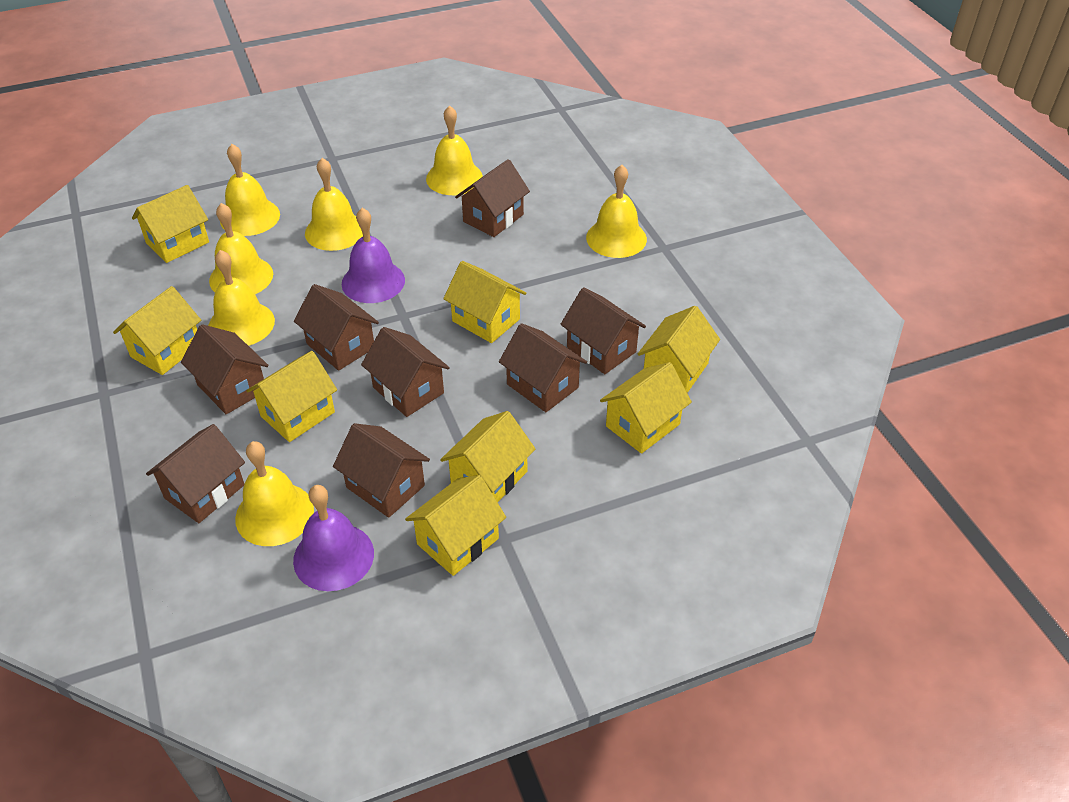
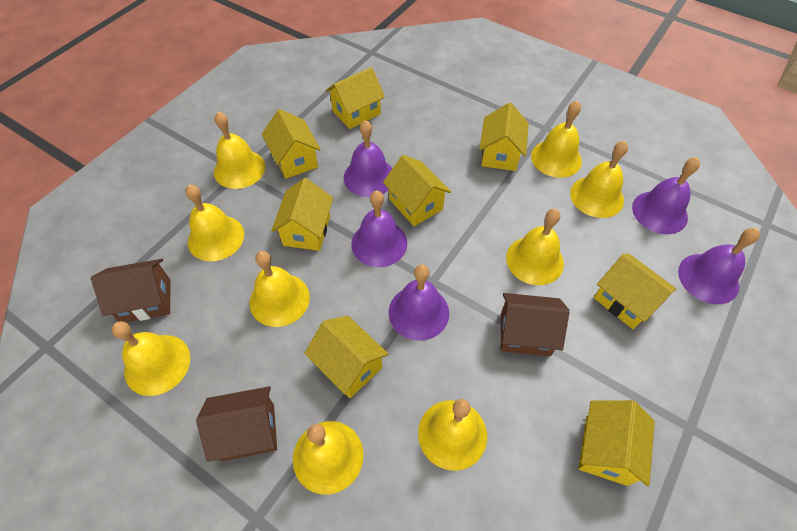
brown house: 8 -> 3
purple bell: 2 -> 5
yellow bell: 7 -> 9

